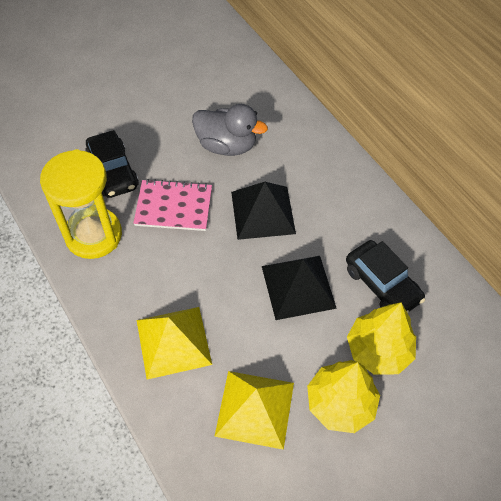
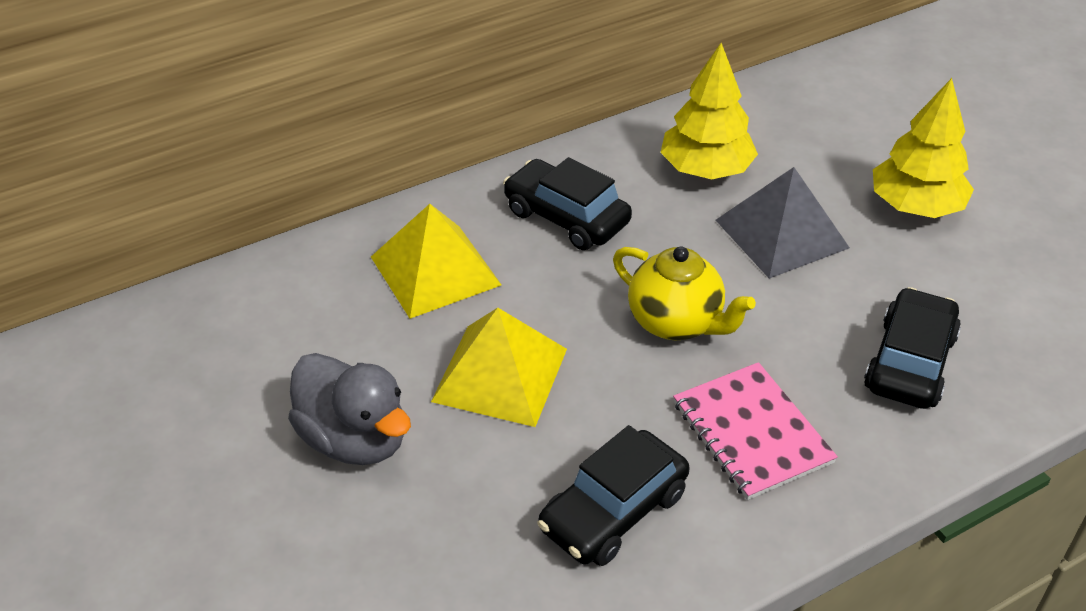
black car: 2 -> 3
black pyramid: 2 -> 0
grey pyramid: 0 -> 1
yellow hourglass: 1 -> 0
yellow teapot: 0 -> 1

